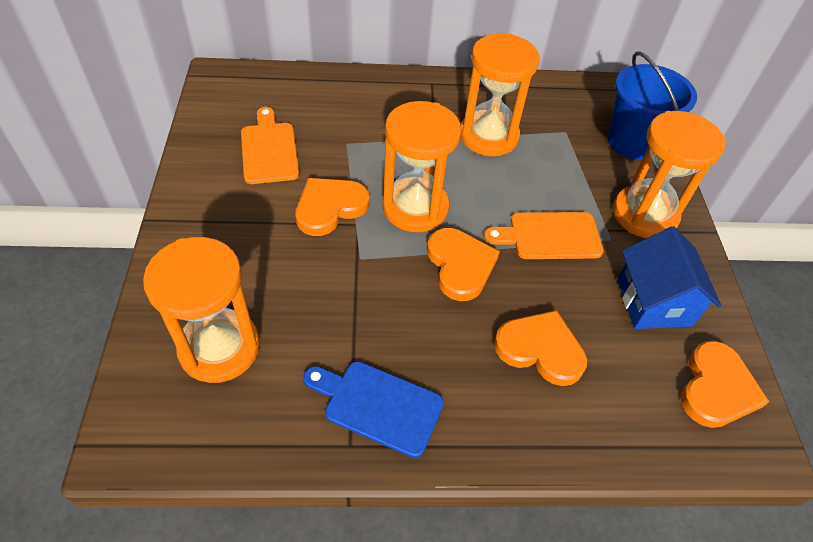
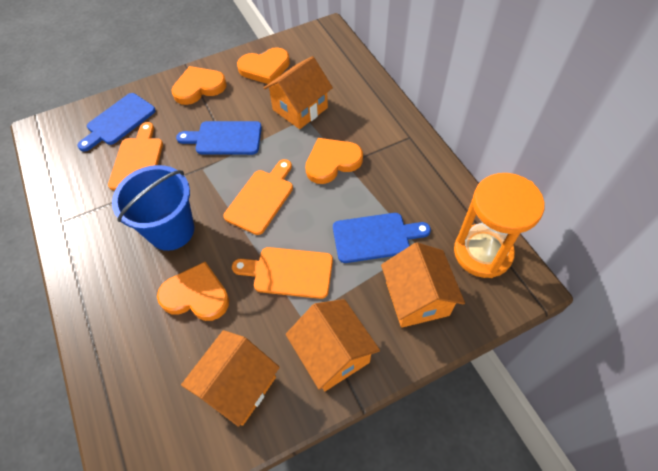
blue cutting board: 1 -> 3
blue house: 1 -> 0
orange cutting board: 2 -> 3
orange hourglass: 4 -> 1
orange house: 0 -> 4

